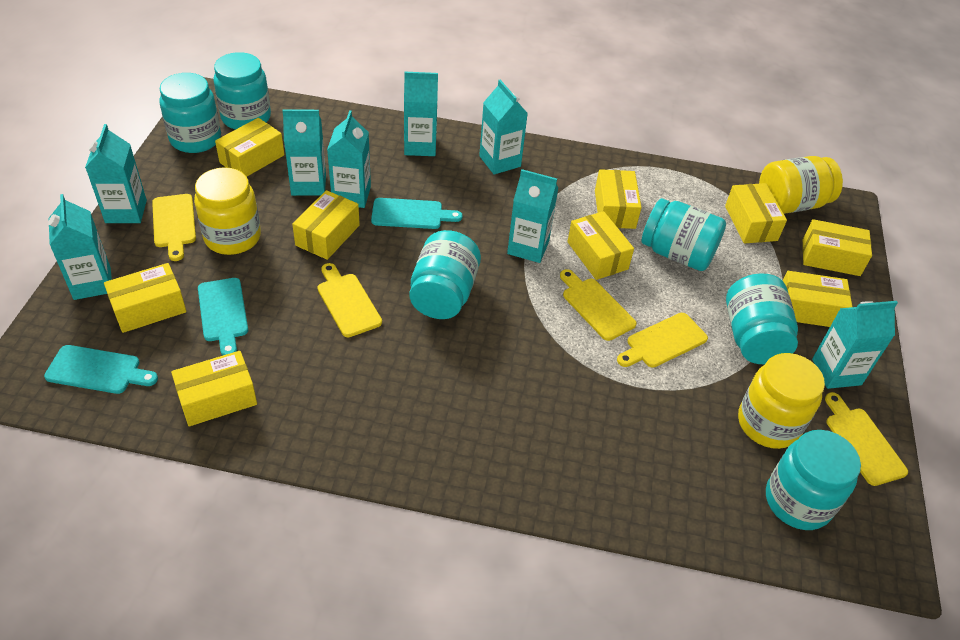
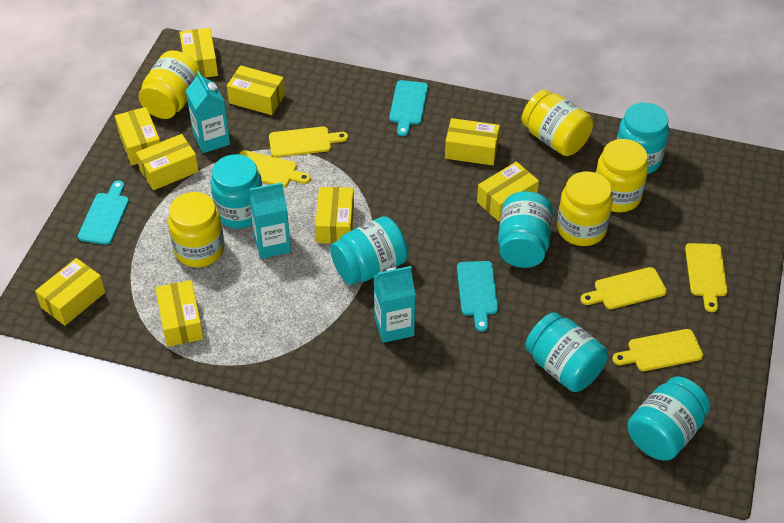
turquoise carton: 8 -> 3
yellow jar: 3 -> 5

